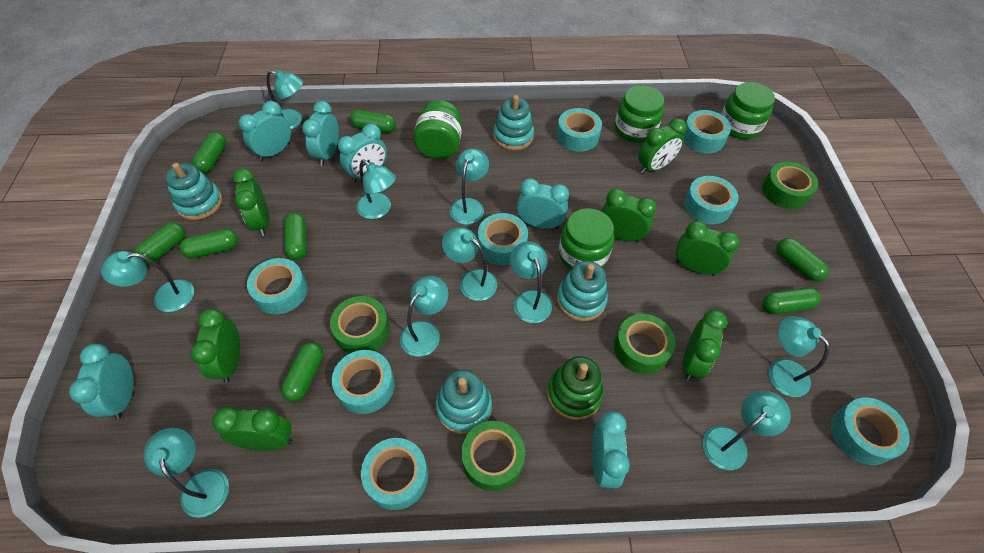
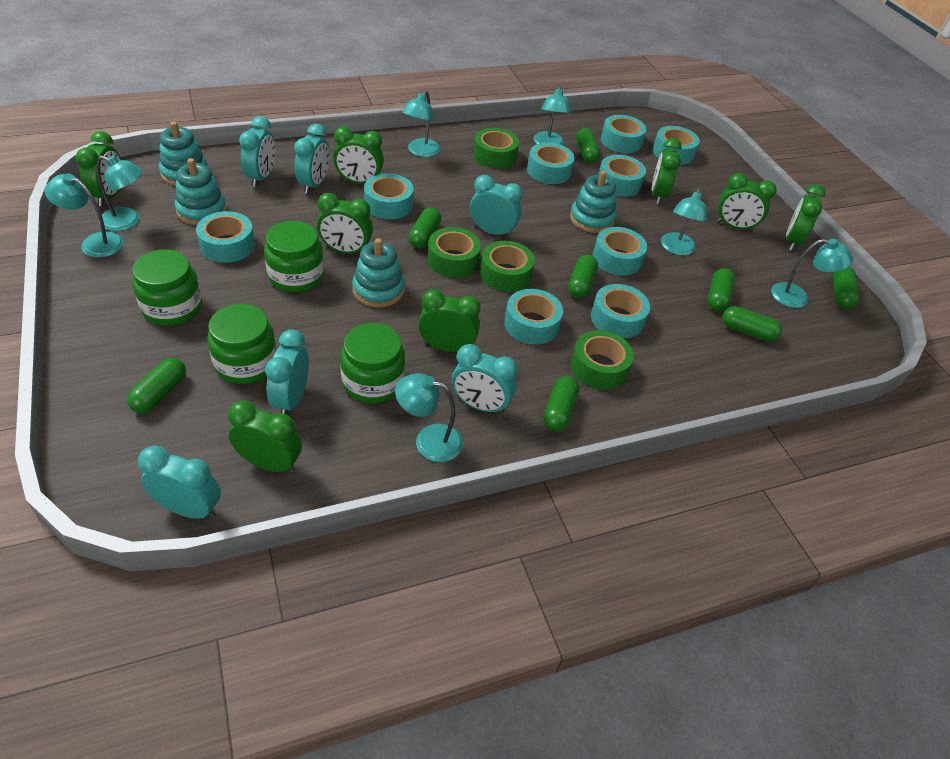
green clock: 7 -> 8
green stacking toy: 1 -> 0
turquoise lamp: 10 -> 7
turquoise tape: 8 -> 9

